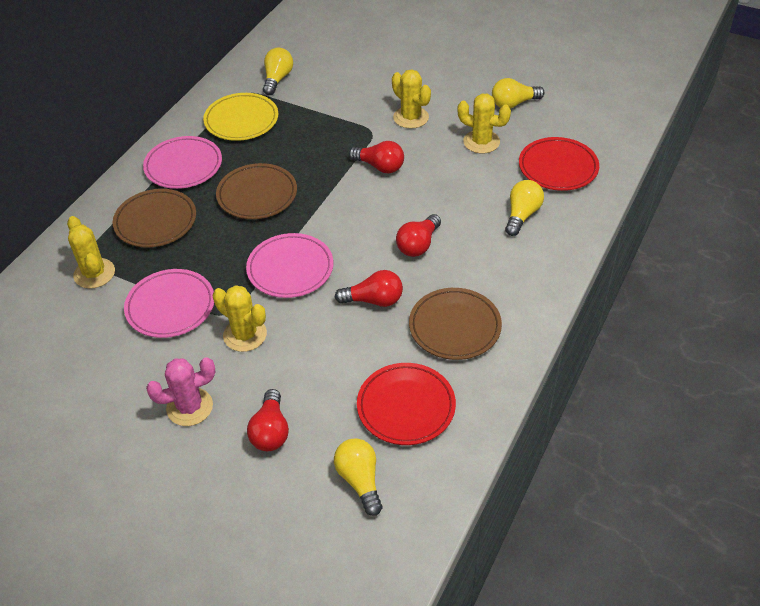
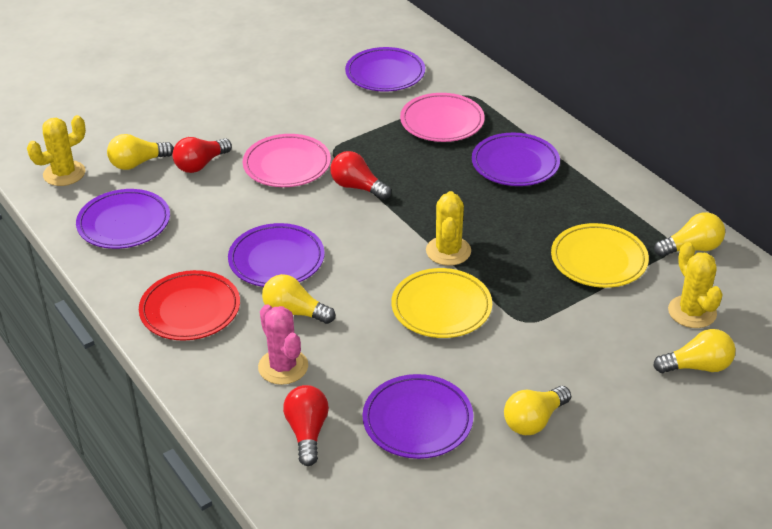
brown plate: 3 -> 0
pink plate: 3 -> 2
purple plate: 0 -> 5
red light bulb: 4 -> 3
red plate: 2 -> 1
yellow cactus: 4 -> 3
yellow light bulb: 4 -> 5
yellow plate: 1 -> 2

